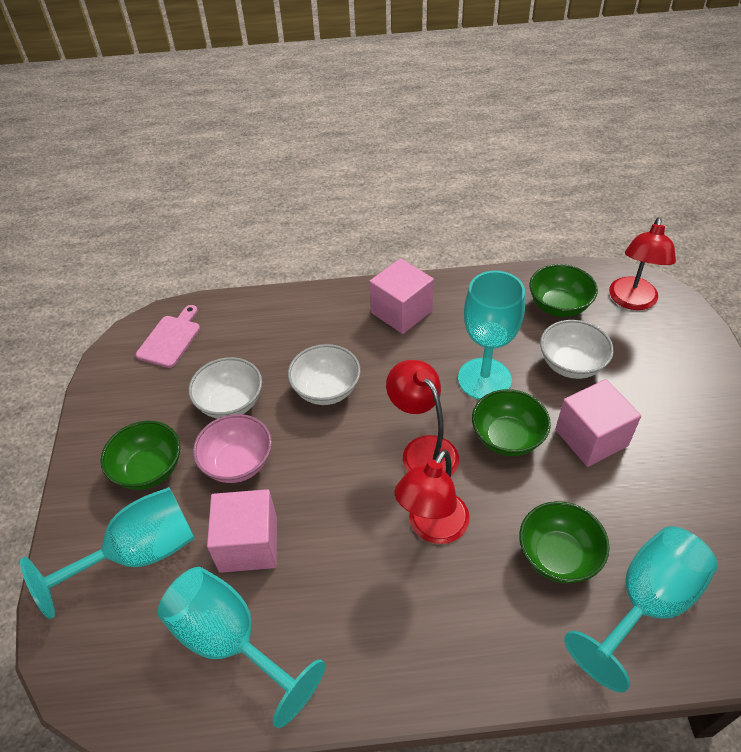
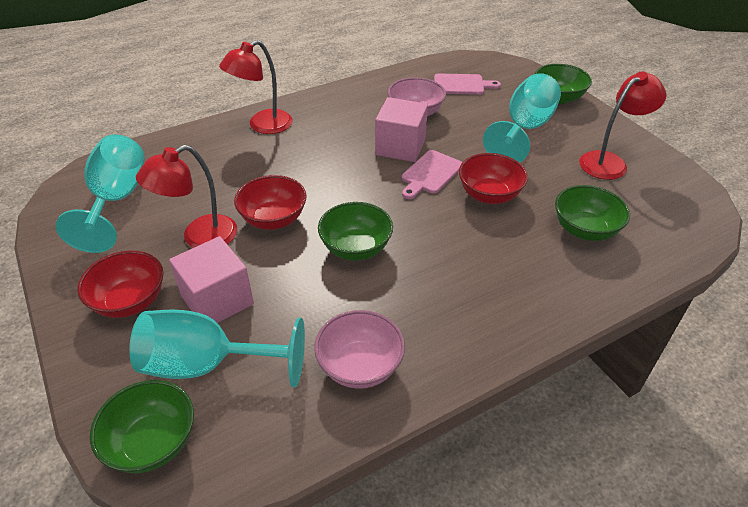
pink bowl: 1 -> 2
pink cube: 3 -> 2
pink cutting board: 1 -> 2
red bowl: 0 -> 3
turquoise goblet: 4 -> 3
white bowl: 3 -> 0

